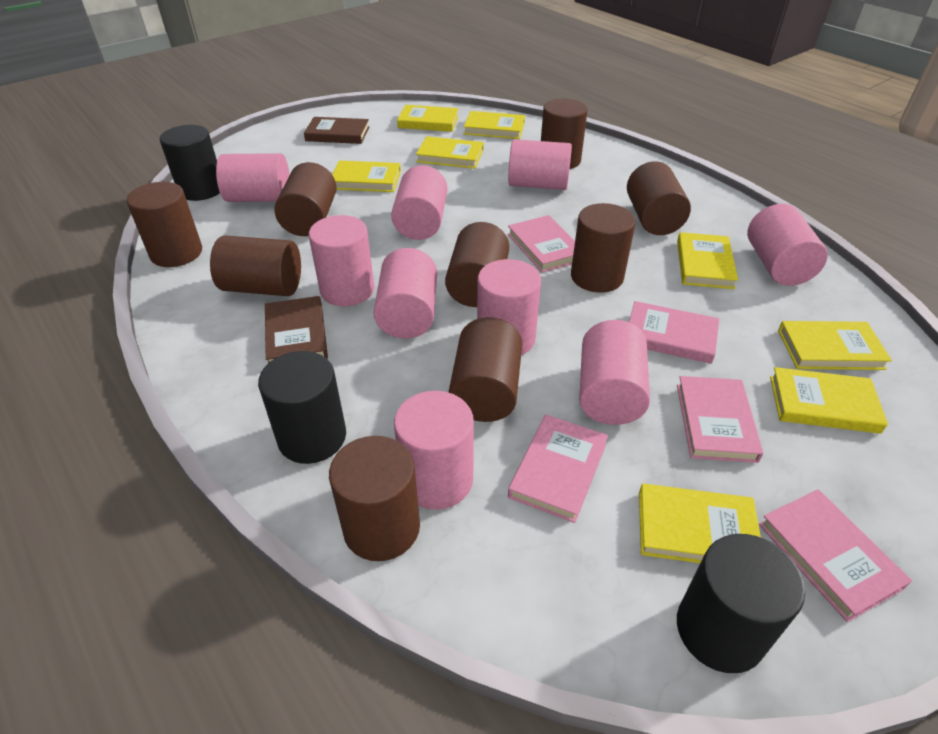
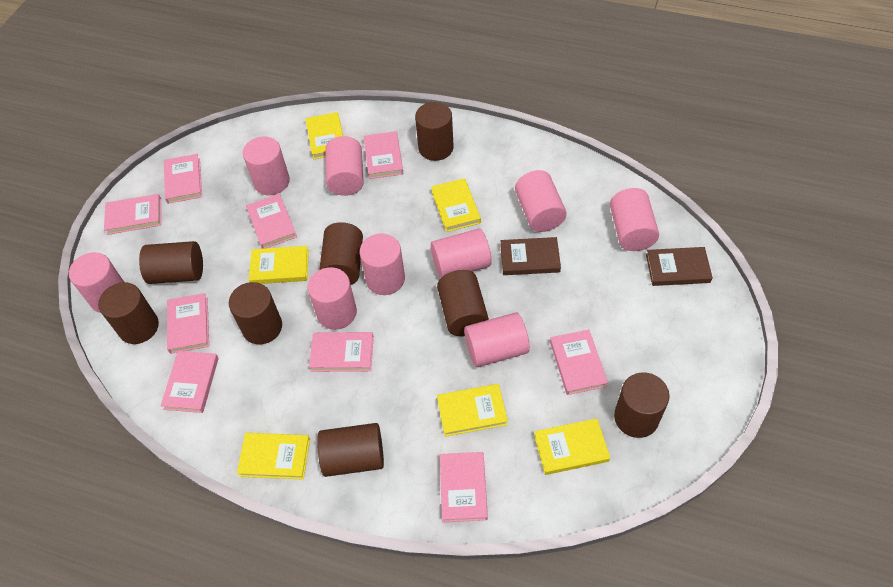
black cylinder: 3 -> 0
brown cylinder: 9 -> 8
pink book: 5 -> 9
yellow book: 8 -> 6

